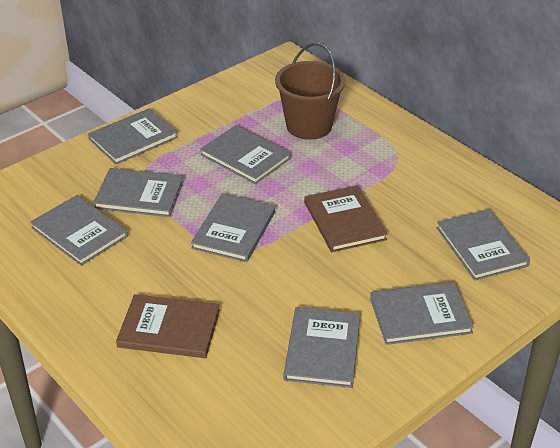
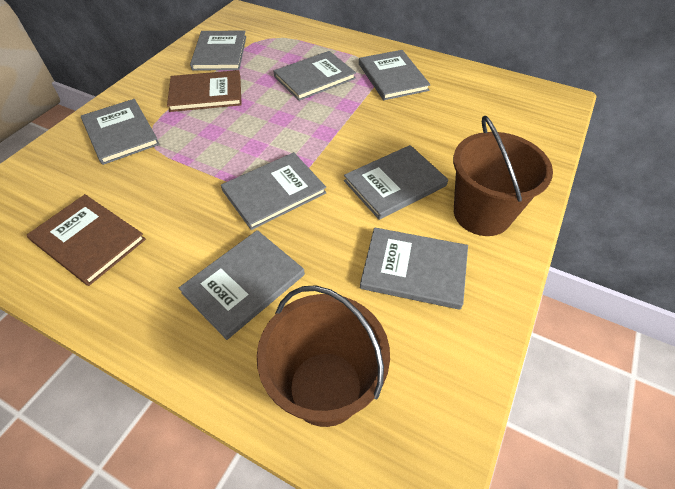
brown bucket: 1 -> 2

